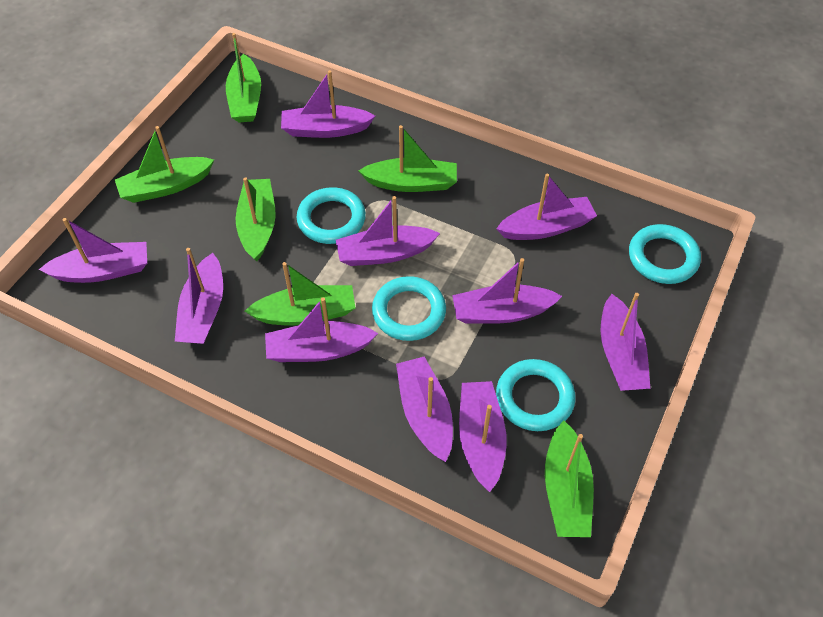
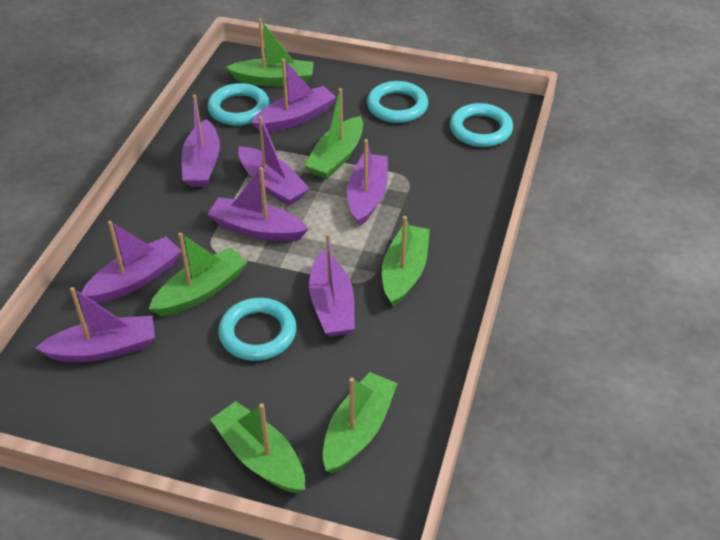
purple boat: 10 -> 8

